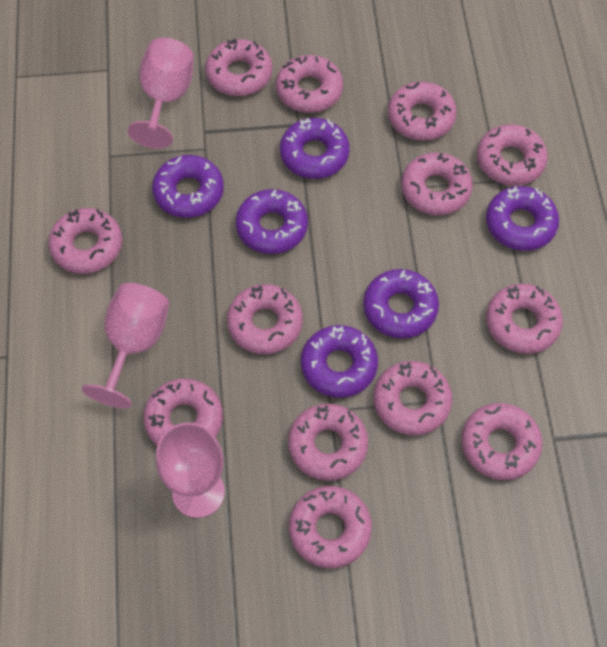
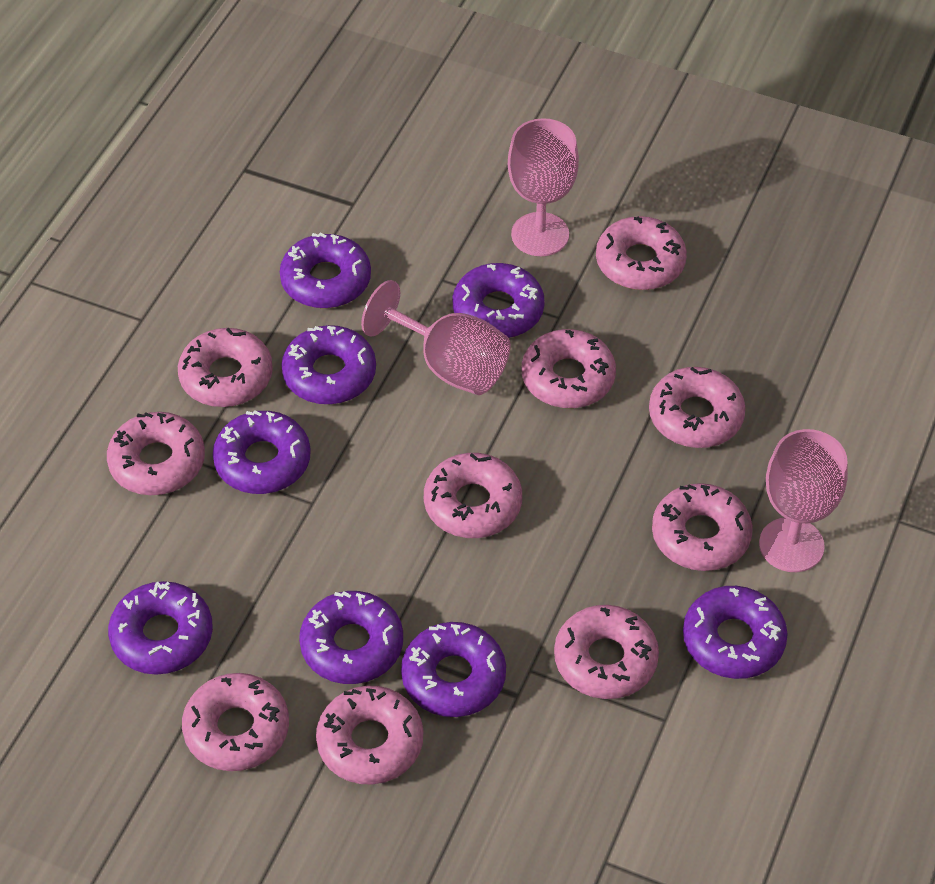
pink donut: 13 -> 10
purple donut: 6 -> 8

